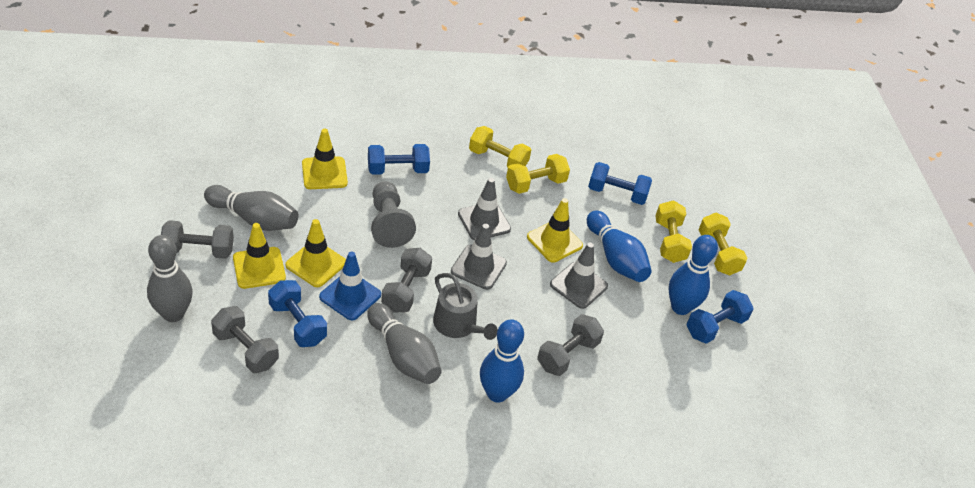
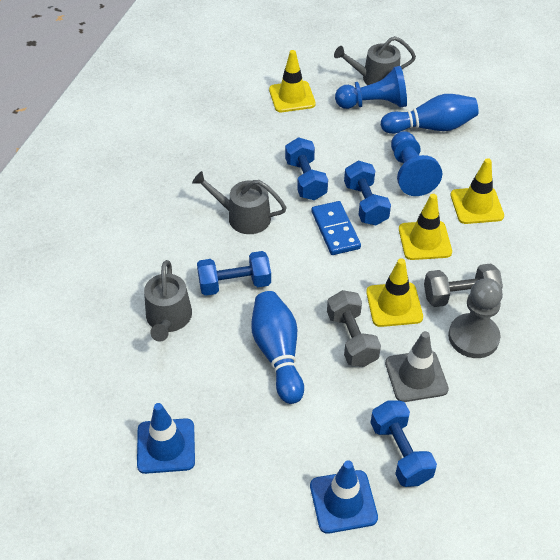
blue bowling pin: 3 -> 2
blue domino: 0 -> 1
blue pawn: 0 -> 2
blue traffic cone: 1 -> 2
grey bowling pin: 3 -> 0
grey dumbbell: 4 -> 2
grey traffic cone: 3 -> 1
grey watering can: 1 -> 3
yellow dumbbell: 4 -> 0

